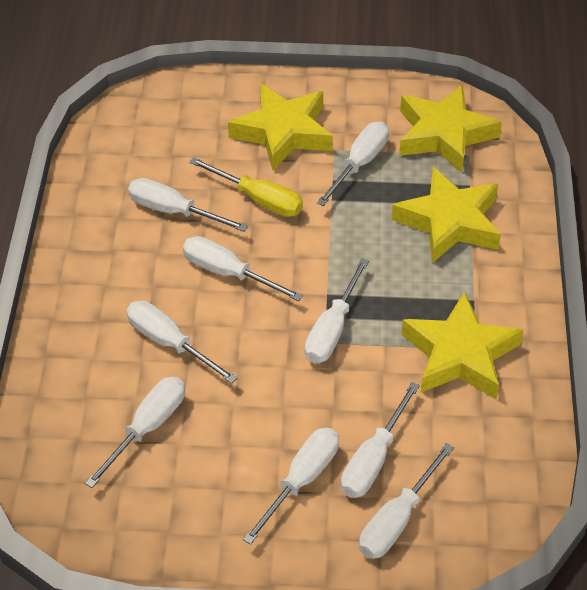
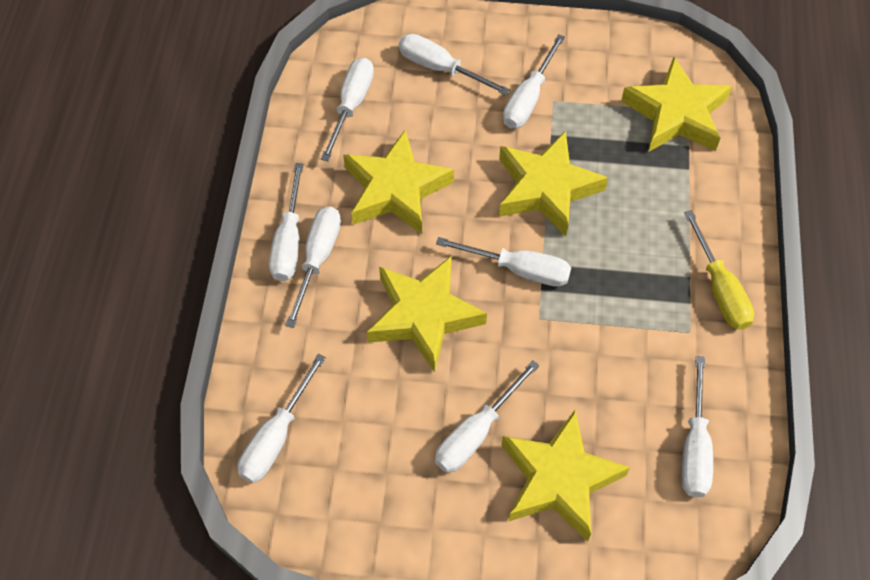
yellow star: 4 -> 5

